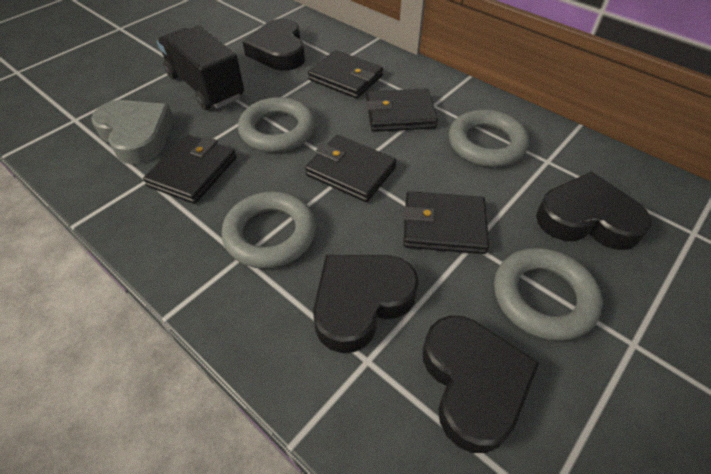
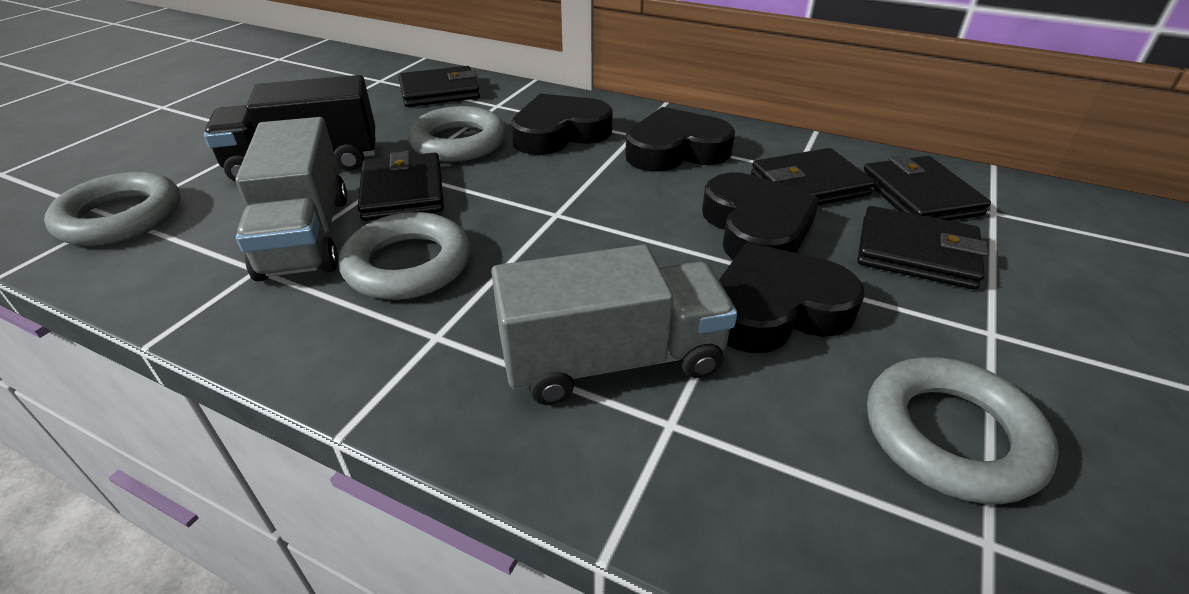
grey heart: 1 -> 0
grey truck: 0 -> 2

